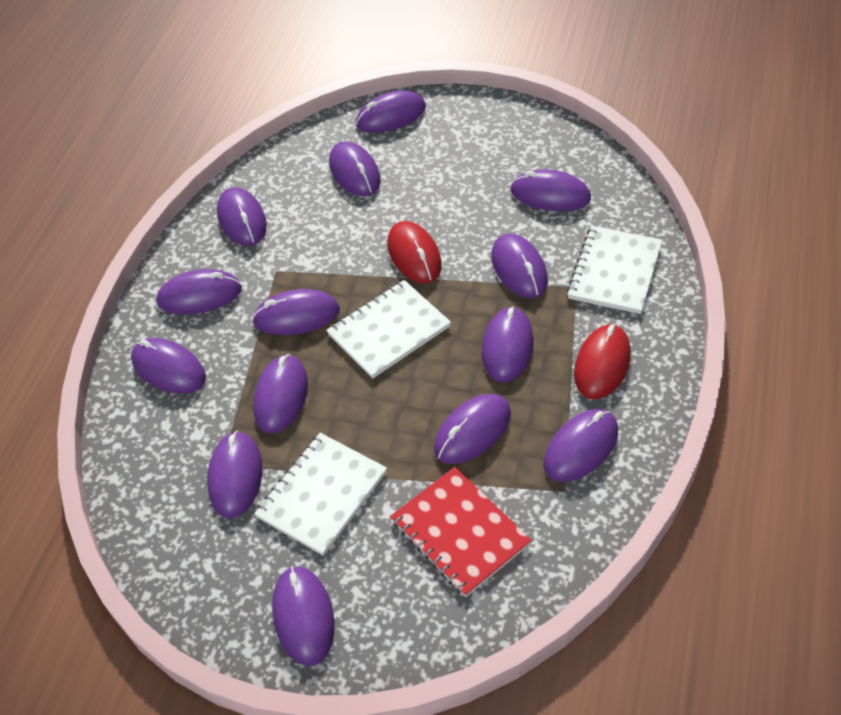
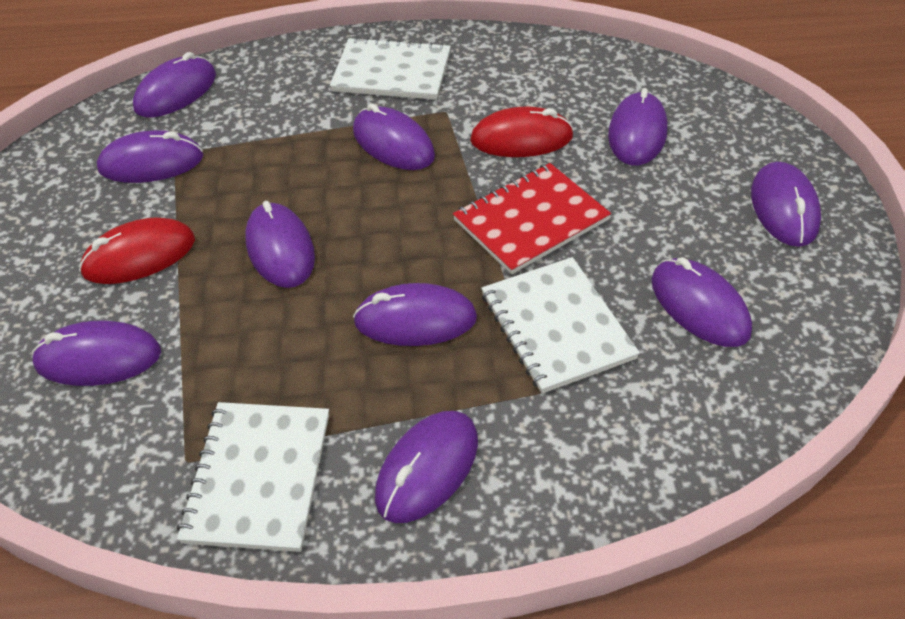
purple mouse: 14 -> 10

